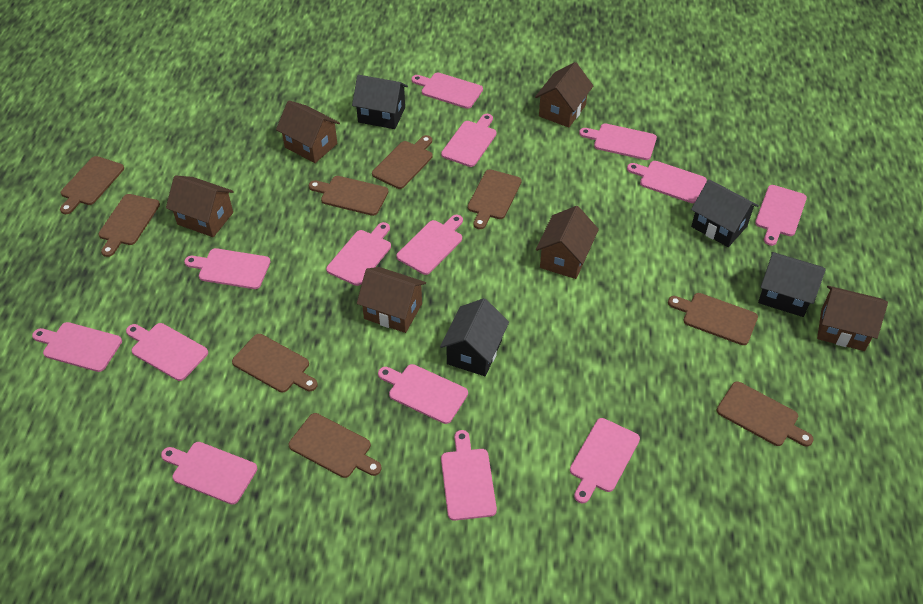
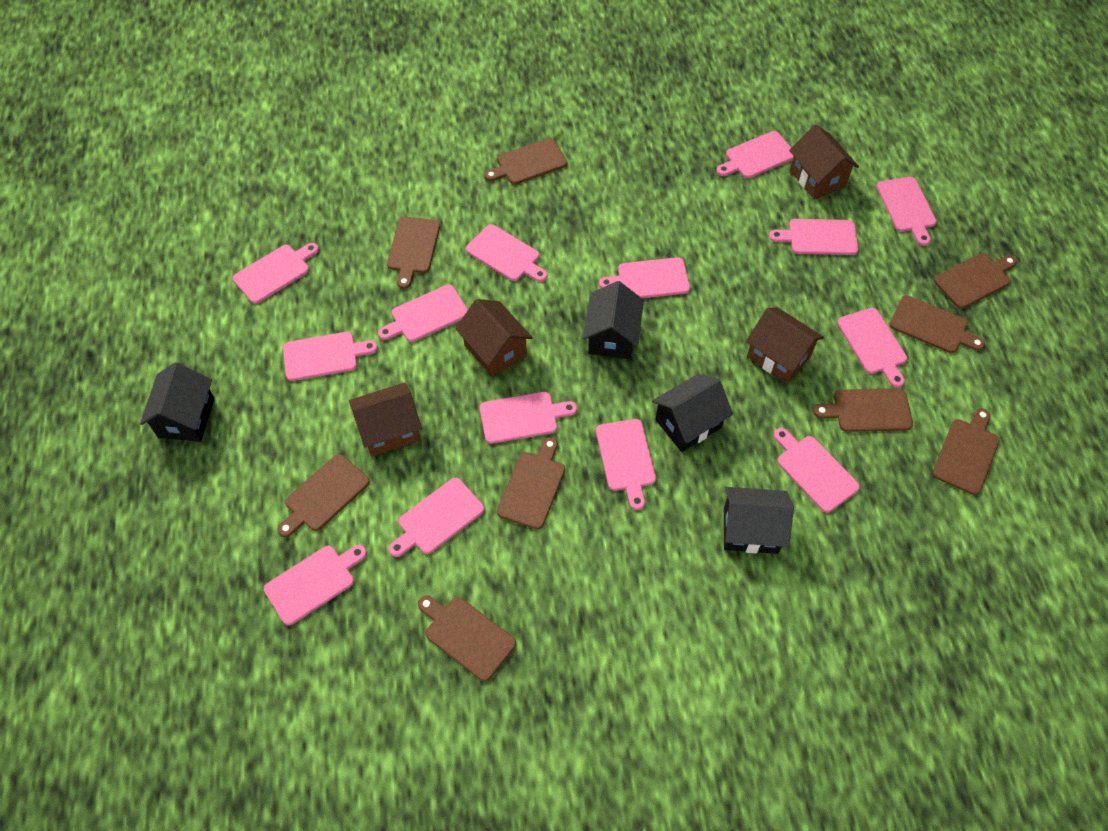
brown house: 6 -> 4

